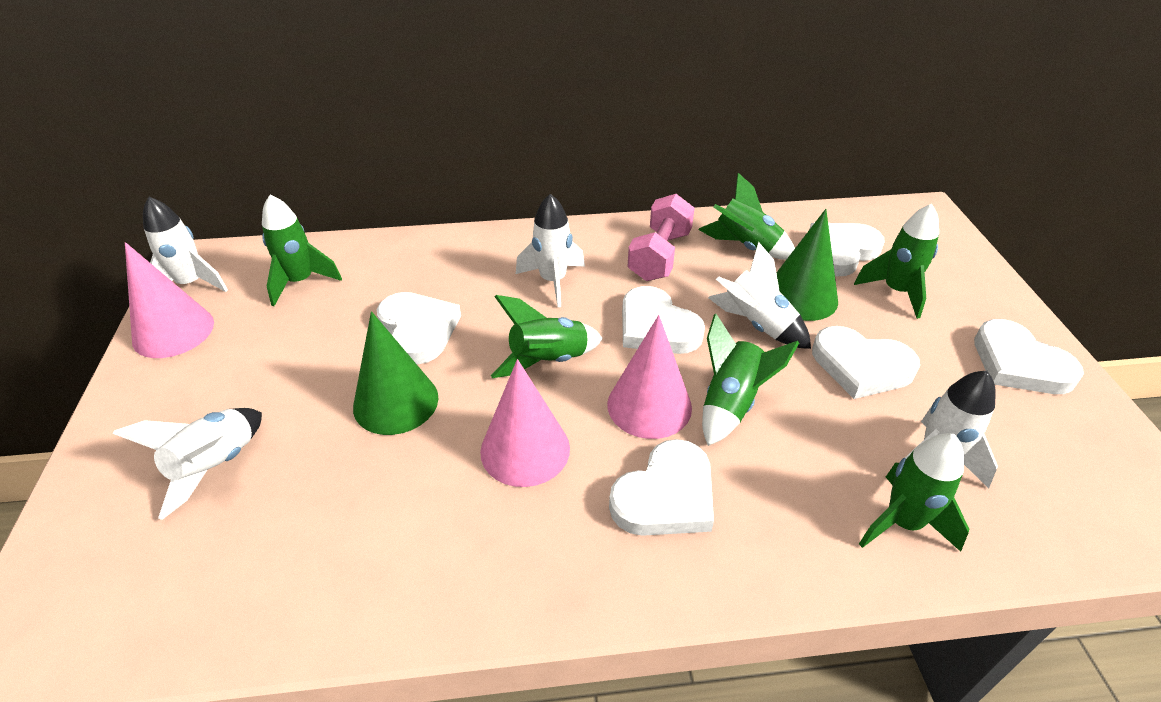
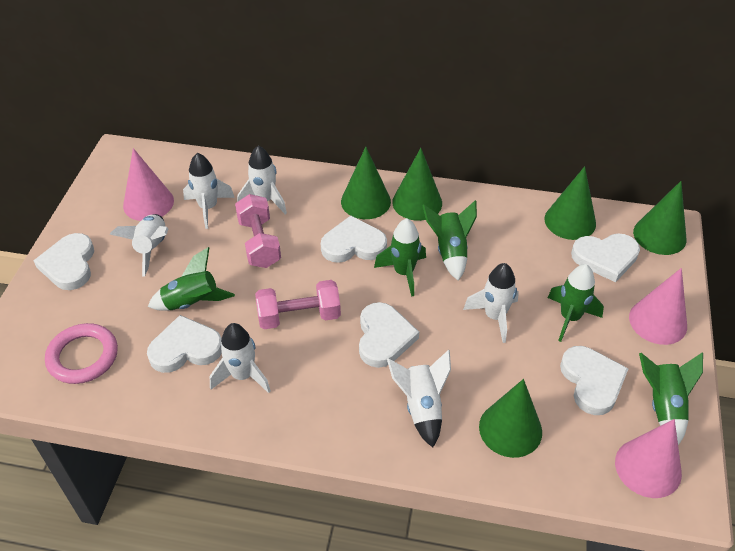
green cone: 2 -> 5
green rocket: 6 -> 5
pink dumbbell: 1 -> 2
pink ring: 0 -> 1
white rocket: 5 -> 6

